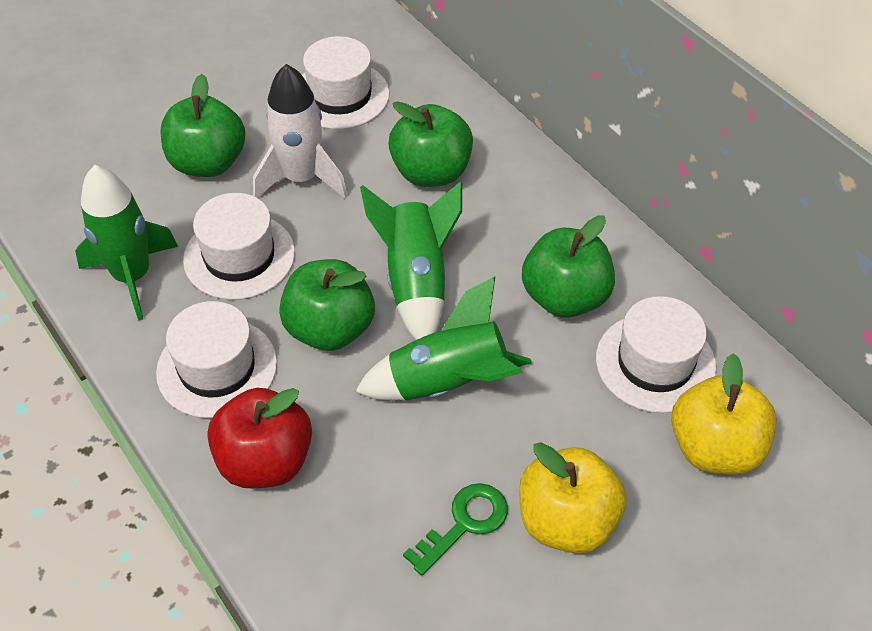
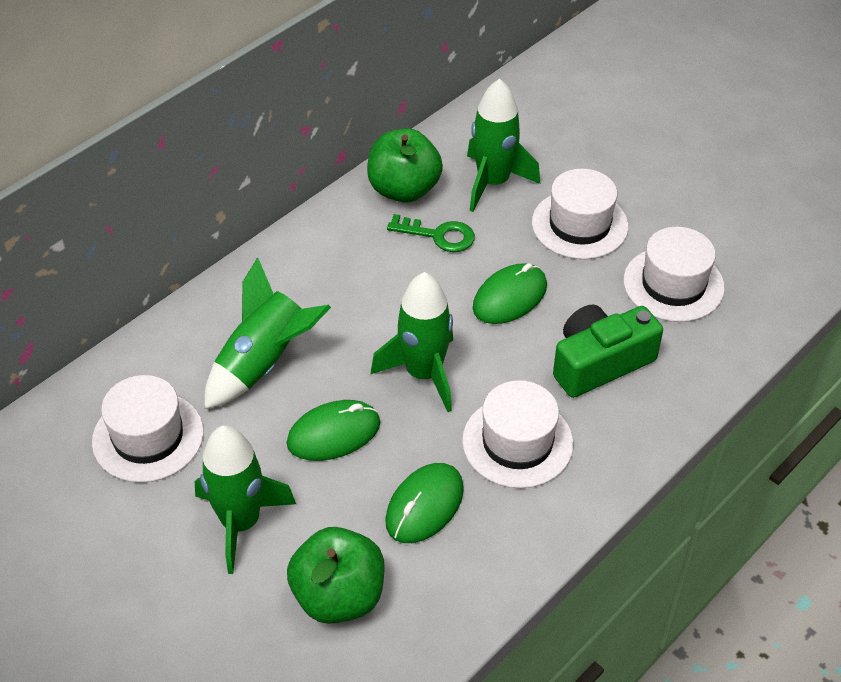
green apple: 4 -> 2
green camera: 0 -> 1
green mouse: 0 -> 3
green rocket: 3 -> 4
red apple: 1 -> 0
white rocket: 1 -> 0
yellow apple: 2 -> 0

